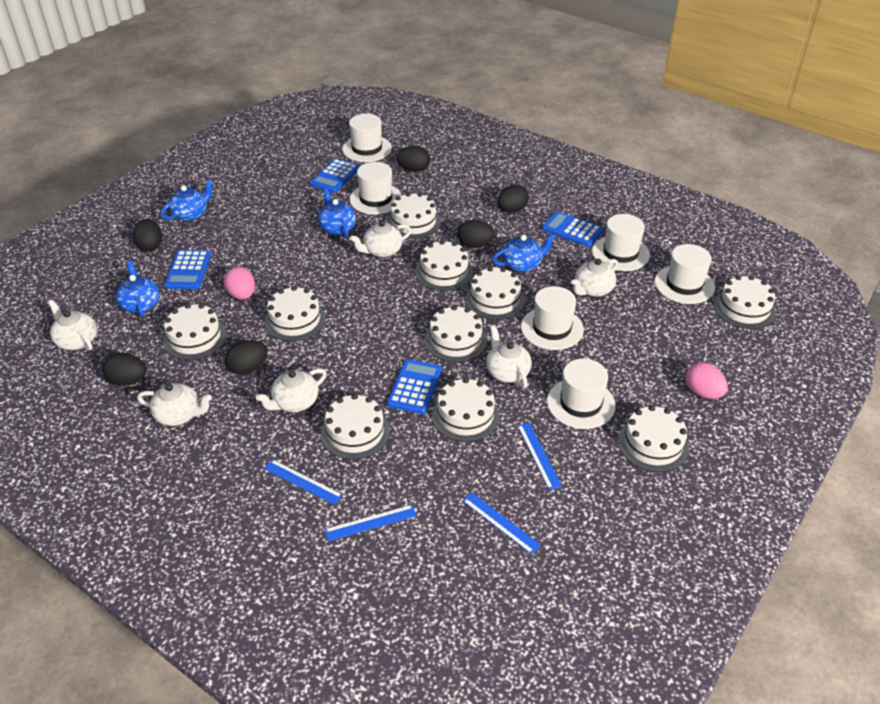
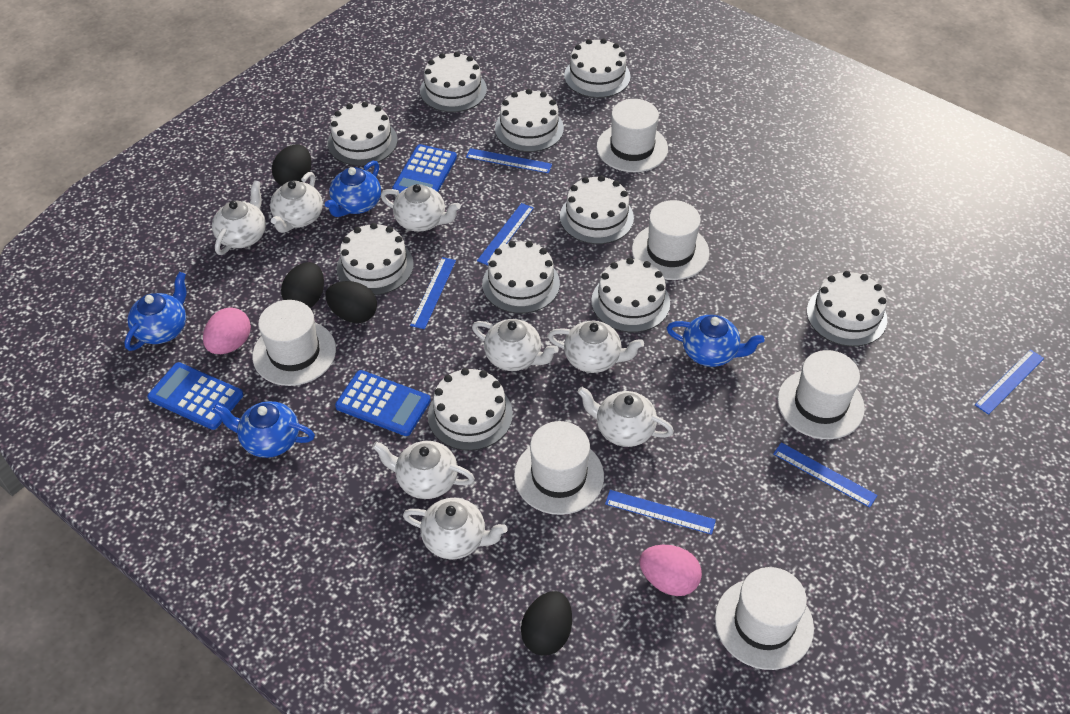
black egg: 6 -> 4
blue calculator: 4 -> 3
blue ruler: 4 -> 6
white teapot: 6 -> 8

